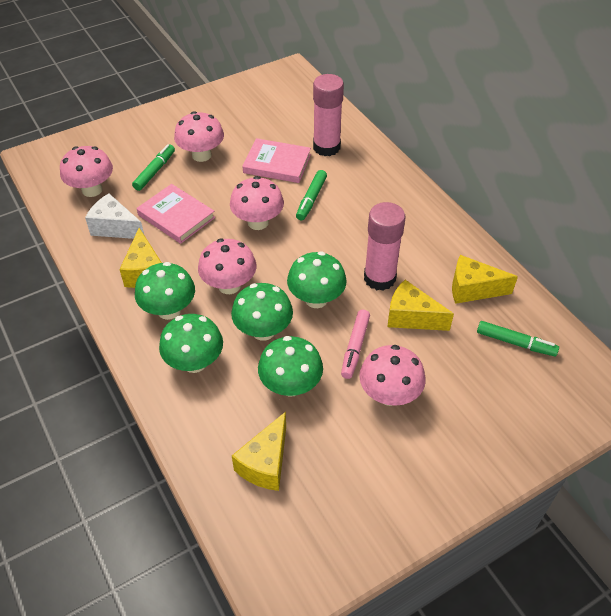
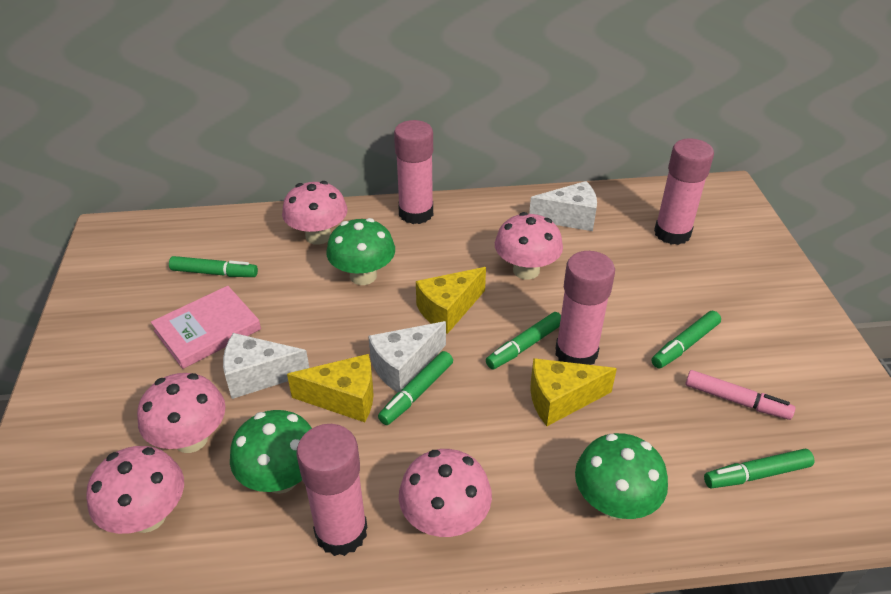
green marker: 3 -> 5
green mushroom: 5 -> 3
pink book: 2 -> 1
pink glue stick: 2 -> 4
white cheese: 1 -> 3
yellow cheese: 4 -> 3

